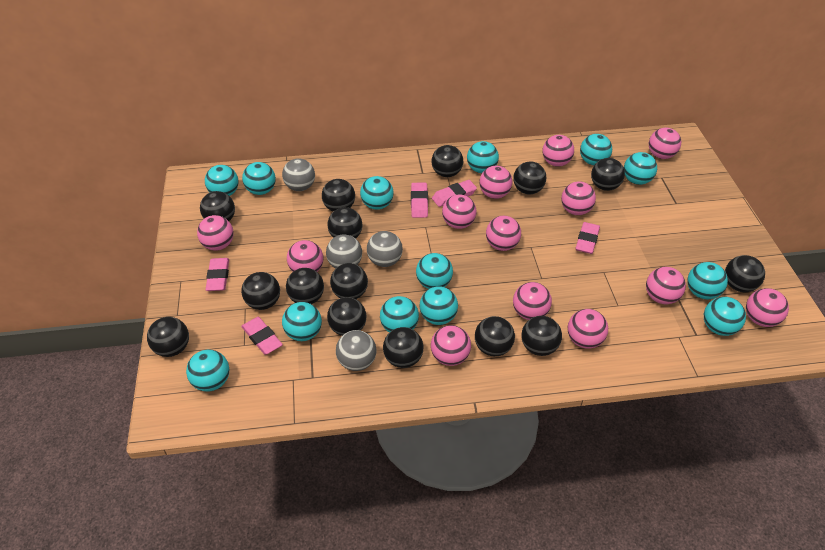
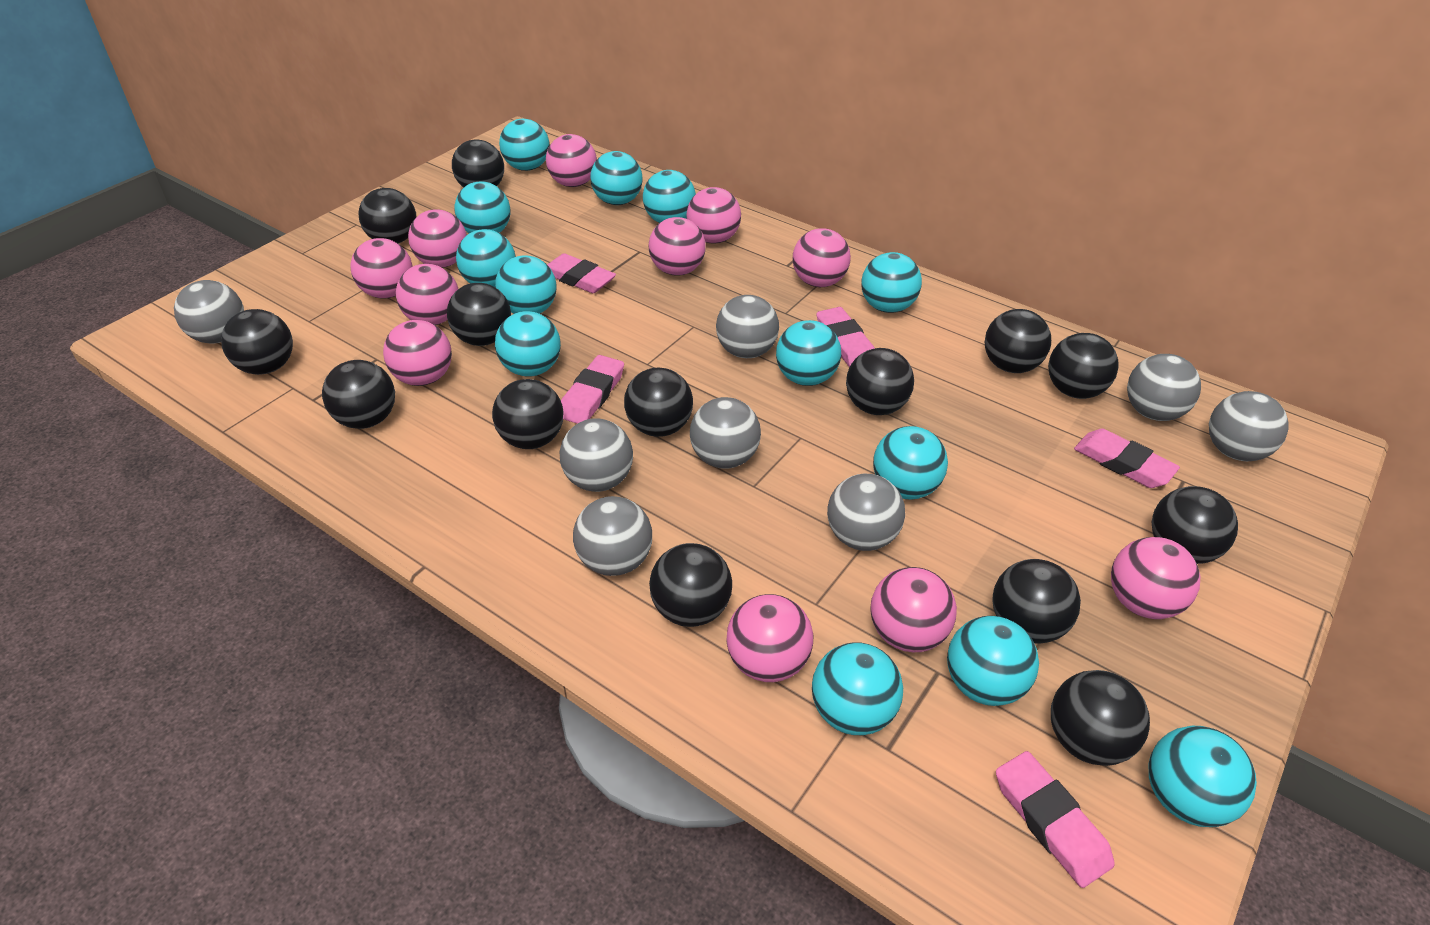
black ball: 15 -> 14
grey ball: 4 -> 8
pink ball: 13 -> 11

